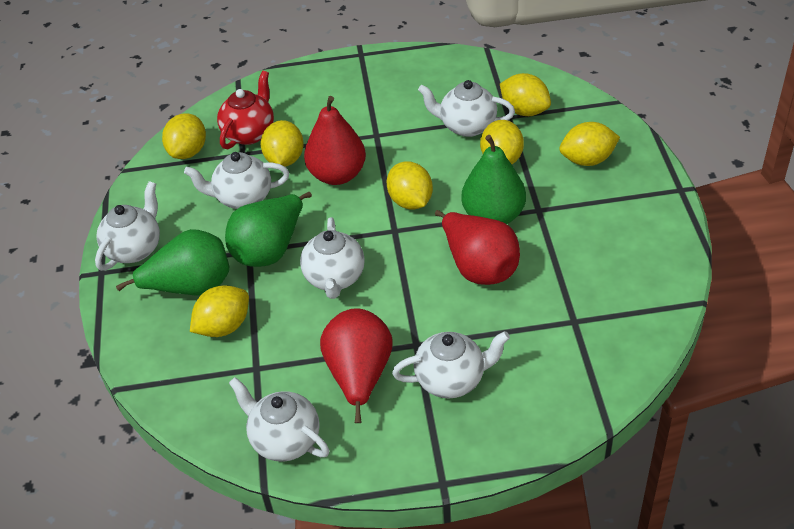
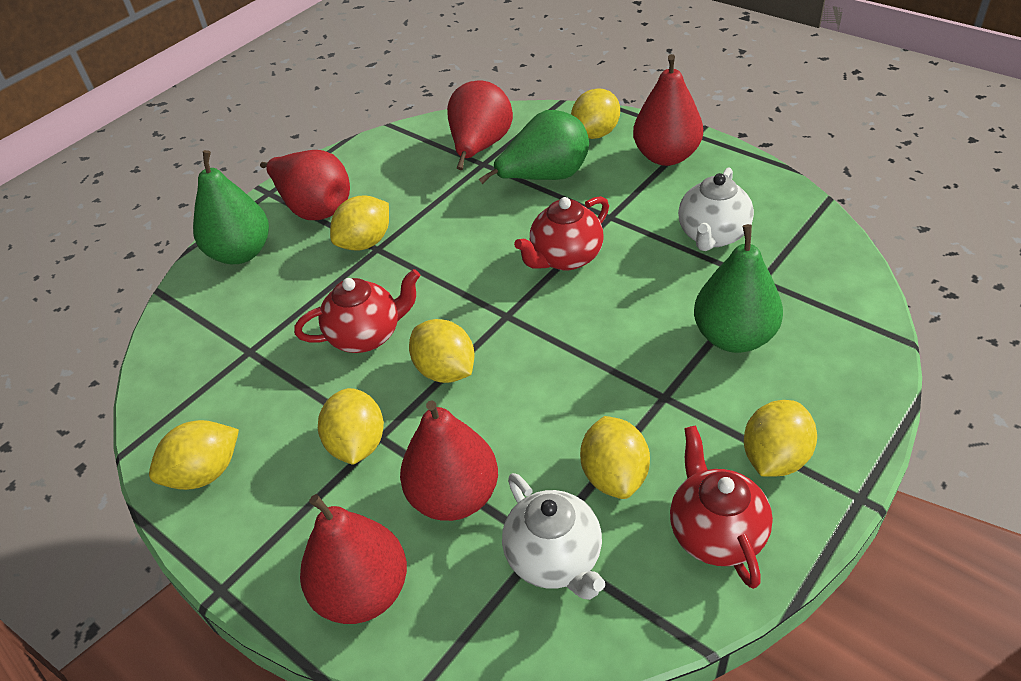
red pear: 3 -> 5
red teapot: 1 -> 3
white teapot: 6 -> 2

